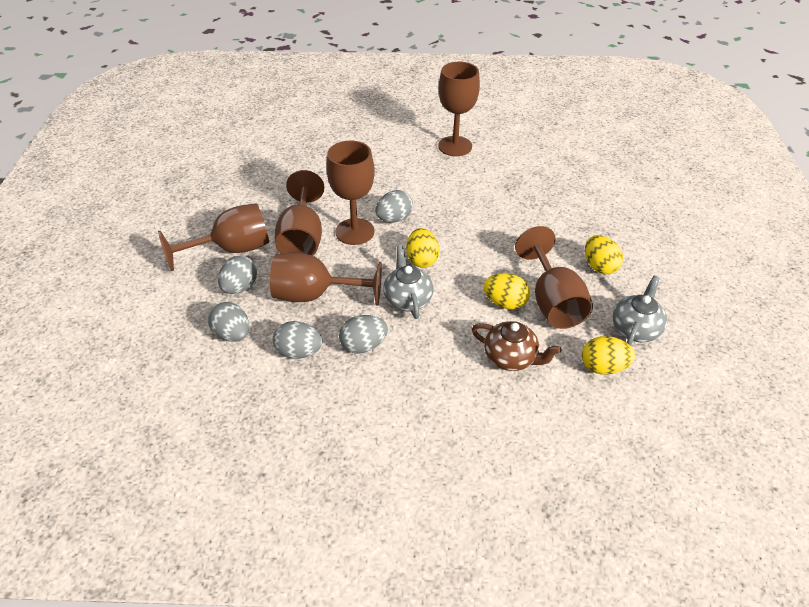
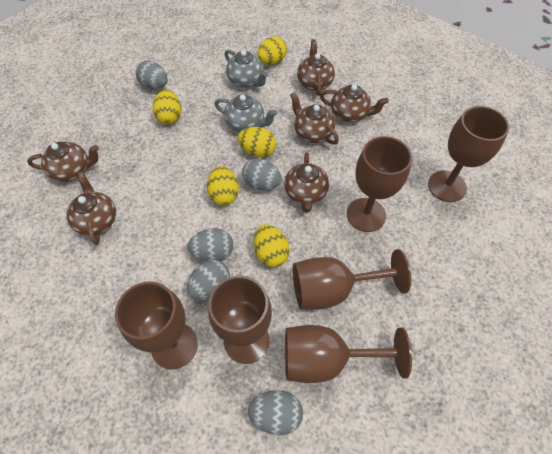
brown teapot: 1 -> 6
yellow egg: 4 -> 5

